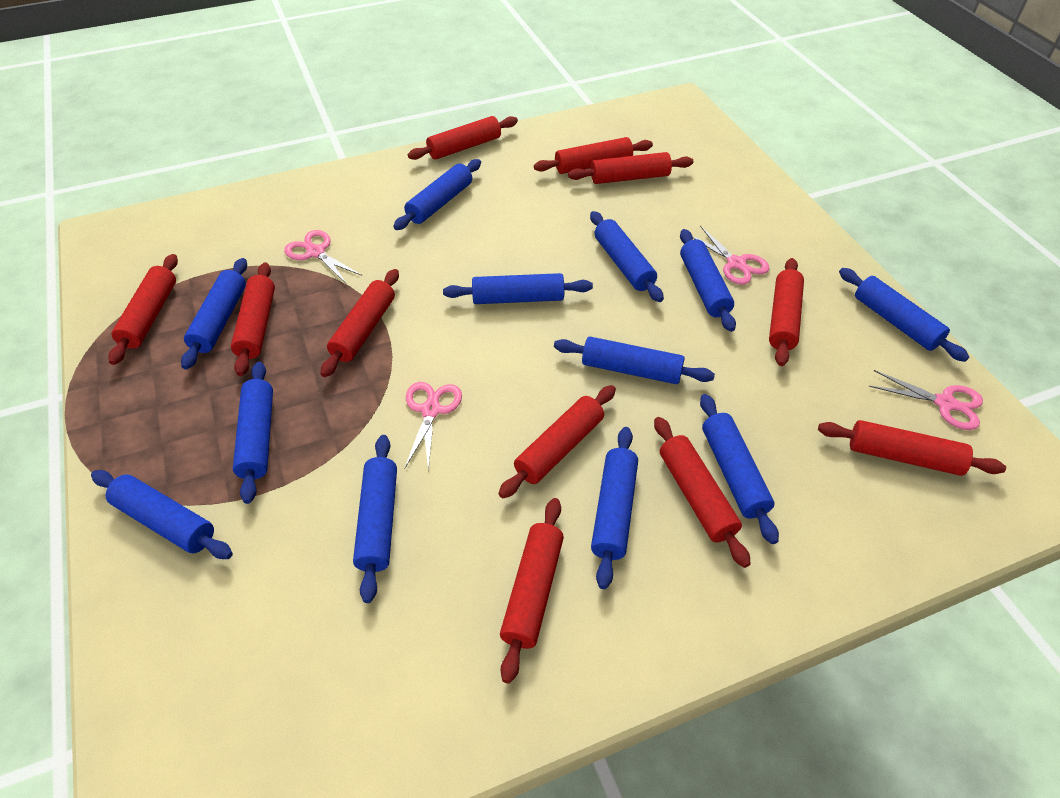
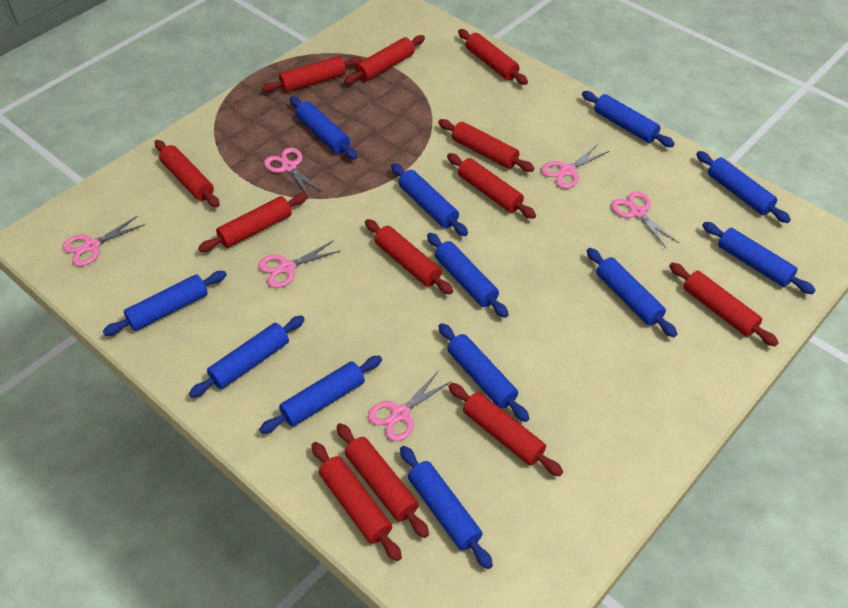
pink scissors: 4 -> 6
red rolling pin: 11 -> 12

